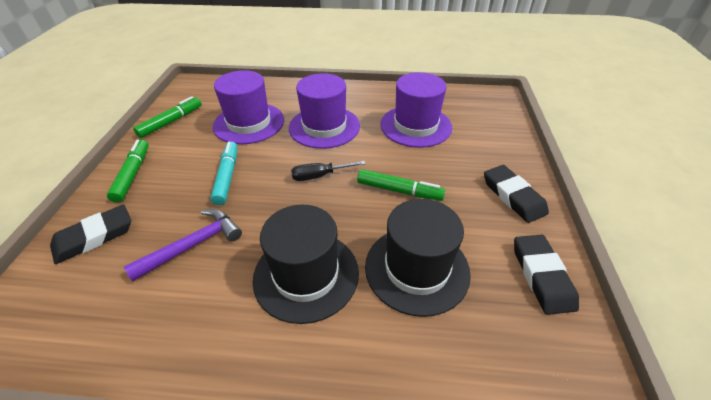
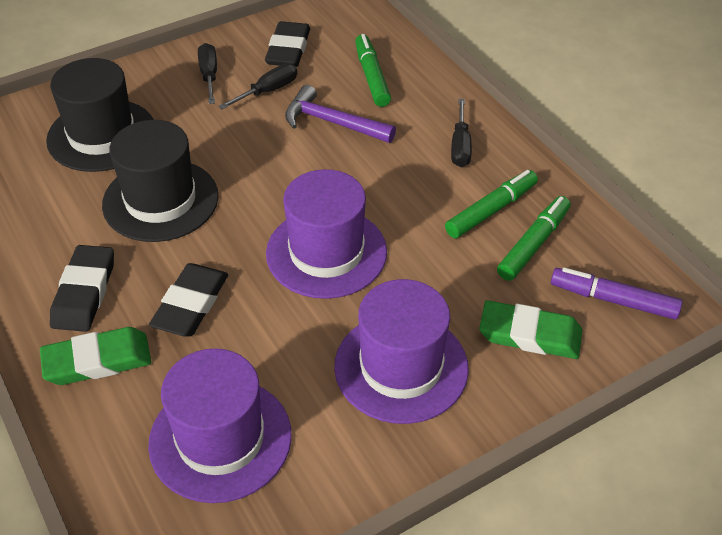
black screwdriver: 1 -> 3
green eraser: 0 -> 2
purple marker: 0 -> 1
turquoise marker: 1 -> 0

